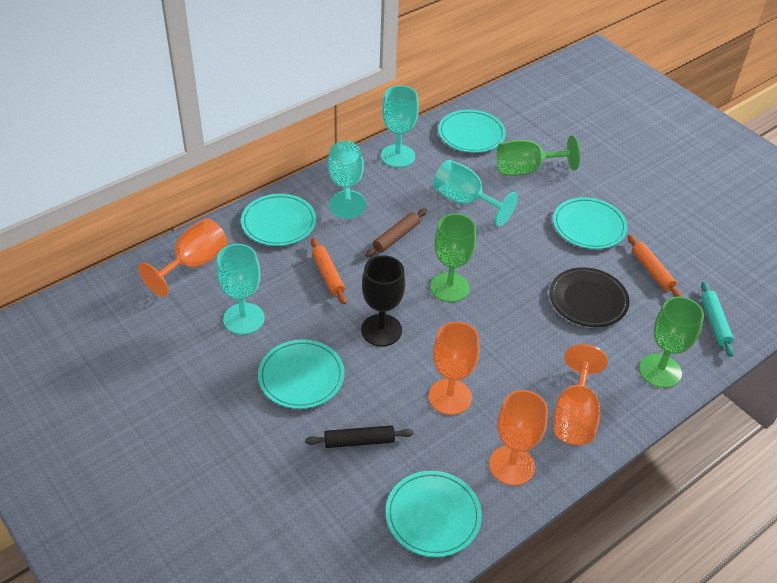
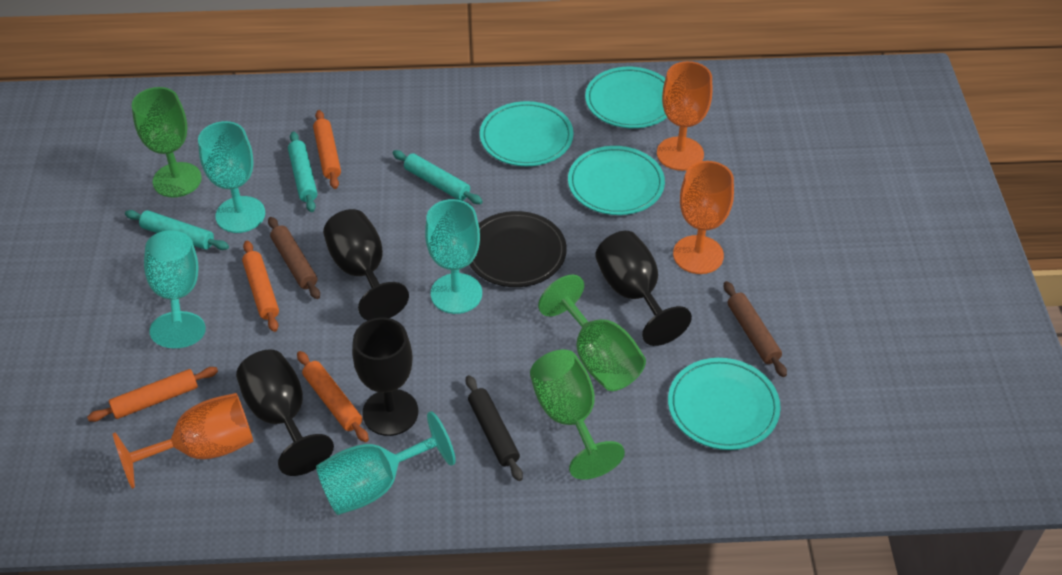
black goblet: 1 -> 4
brown rolling pin: 1 -> 2
orange goblet: 4 -> 3
orange rolling pin: 2 -> 4
turquoise plate: 5 -> 4
turquoise rolling pin: 1 -> 3

